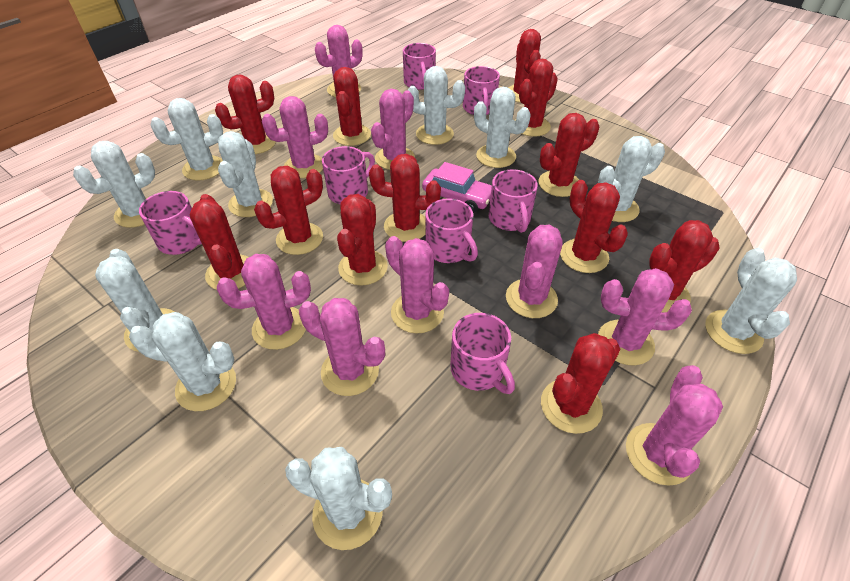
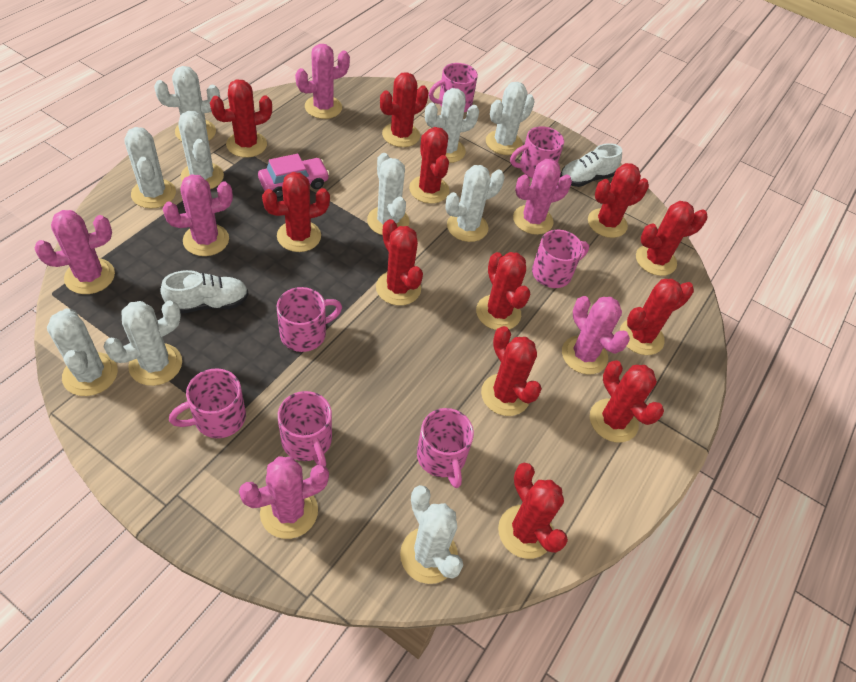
pink cactus: 9 -> 6
white shoe: 0 -> 2

